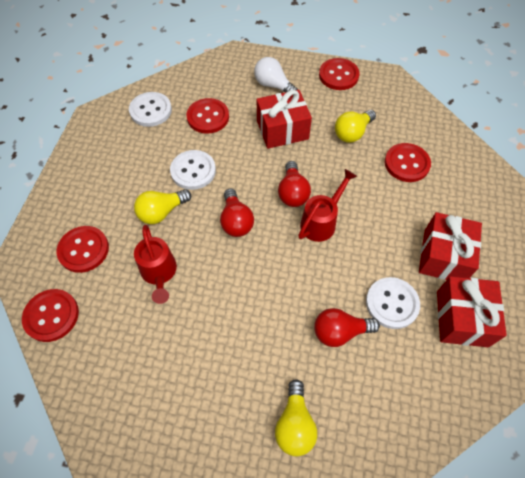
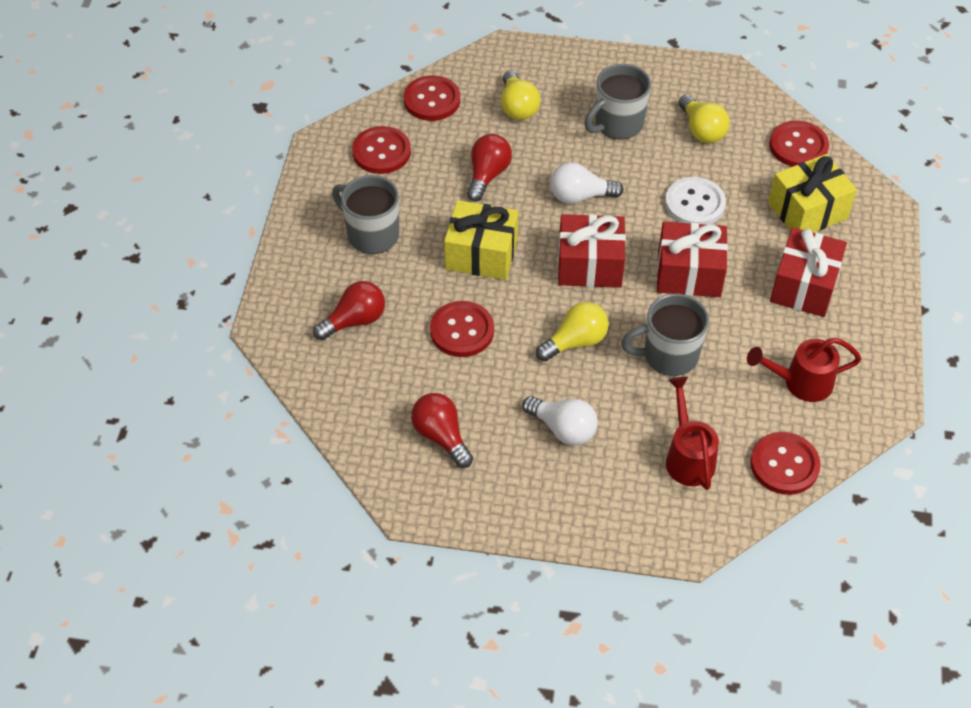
grey mug: 0 -> 3
white button: 3 -> 1
white light bulb: 1 -> 2
yellow gift: 0 -> 2

